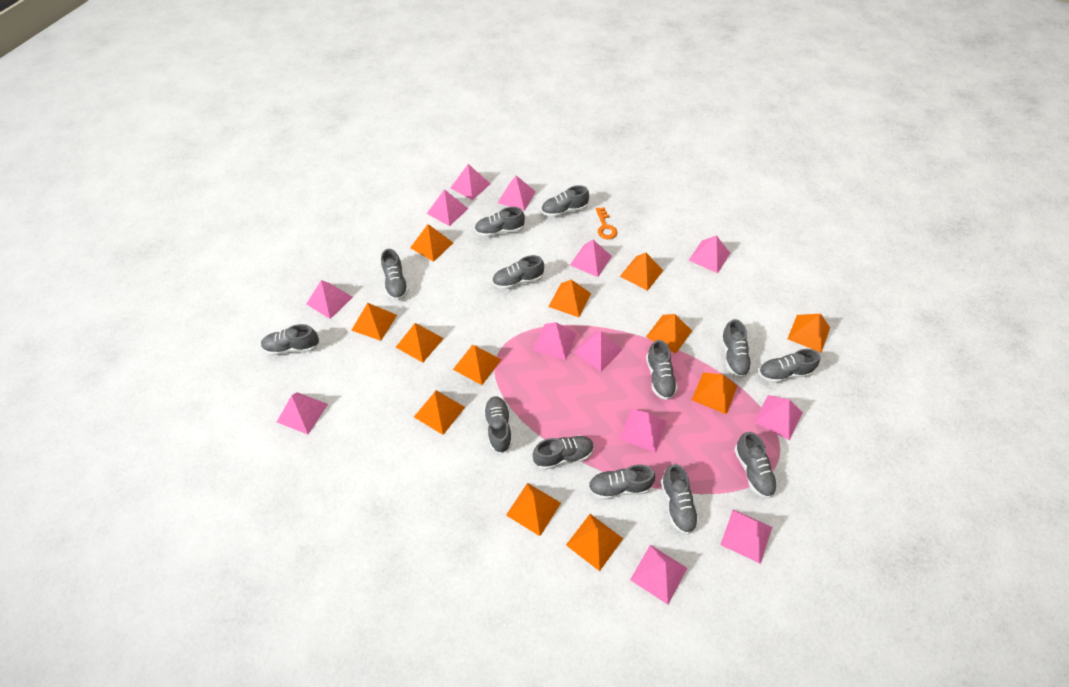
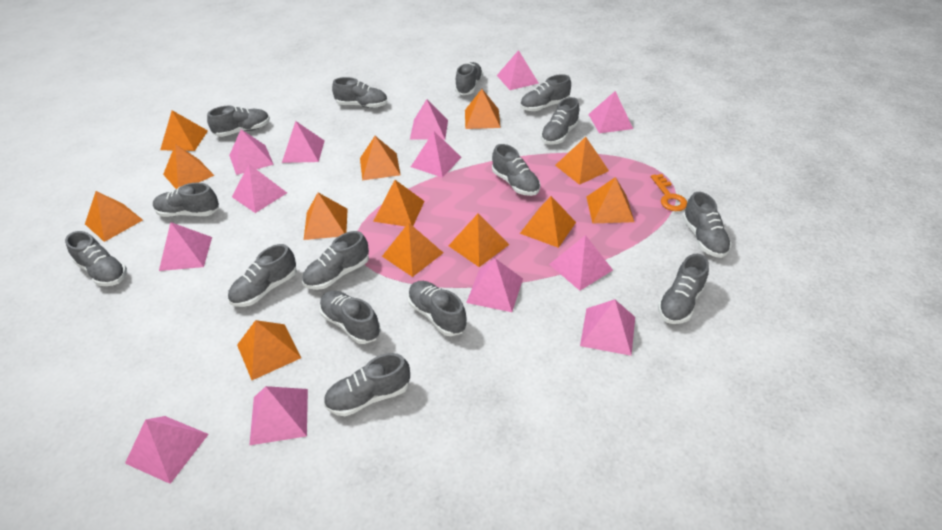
grey shoe: 13 -> 15
orange pyramid: 12 -> 13

